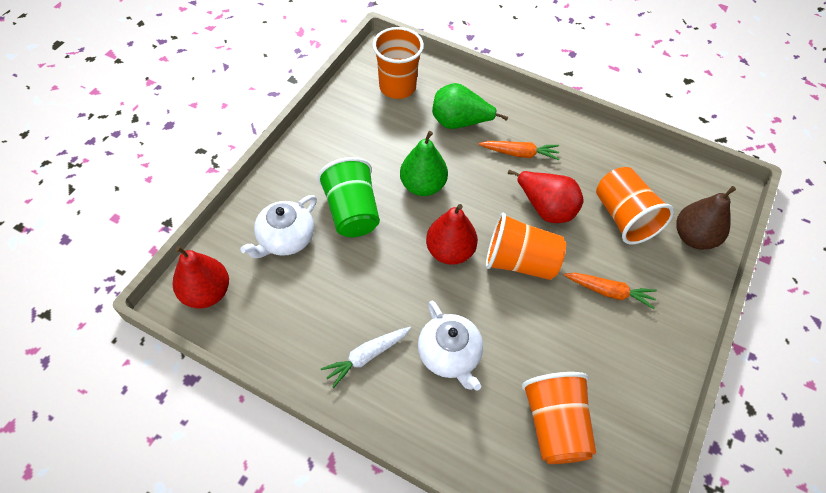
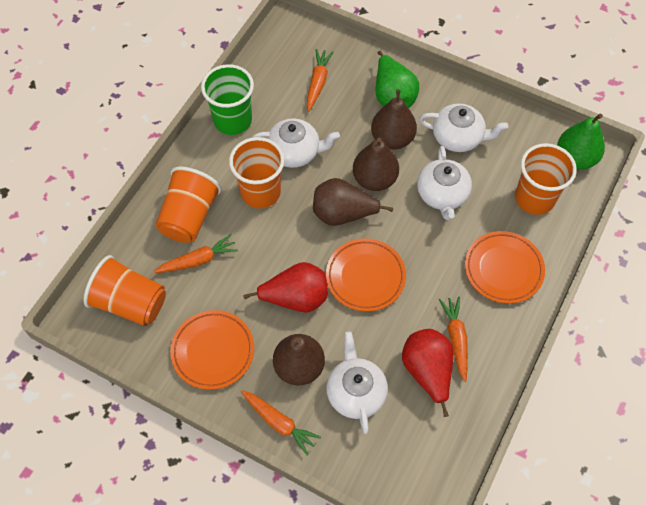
brown pear: 1 -> 4
orange carrot: 2 -> 4
orange plate: 0 -> 3
red pear: 3 -> 2
white carrot: 1 -> 0
white teapot: 2 -> 4

